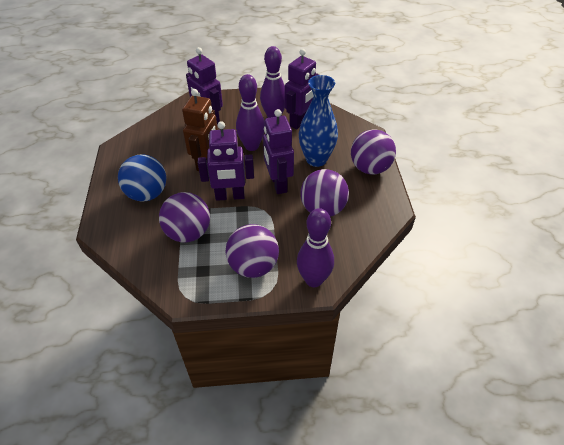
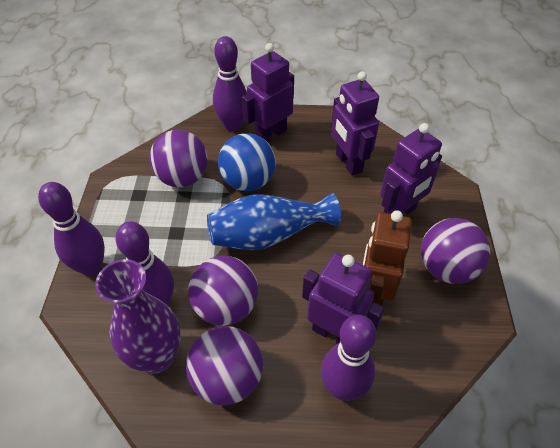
purple bowling pin: 3 -> 4
purple vase: 0 -> 1

